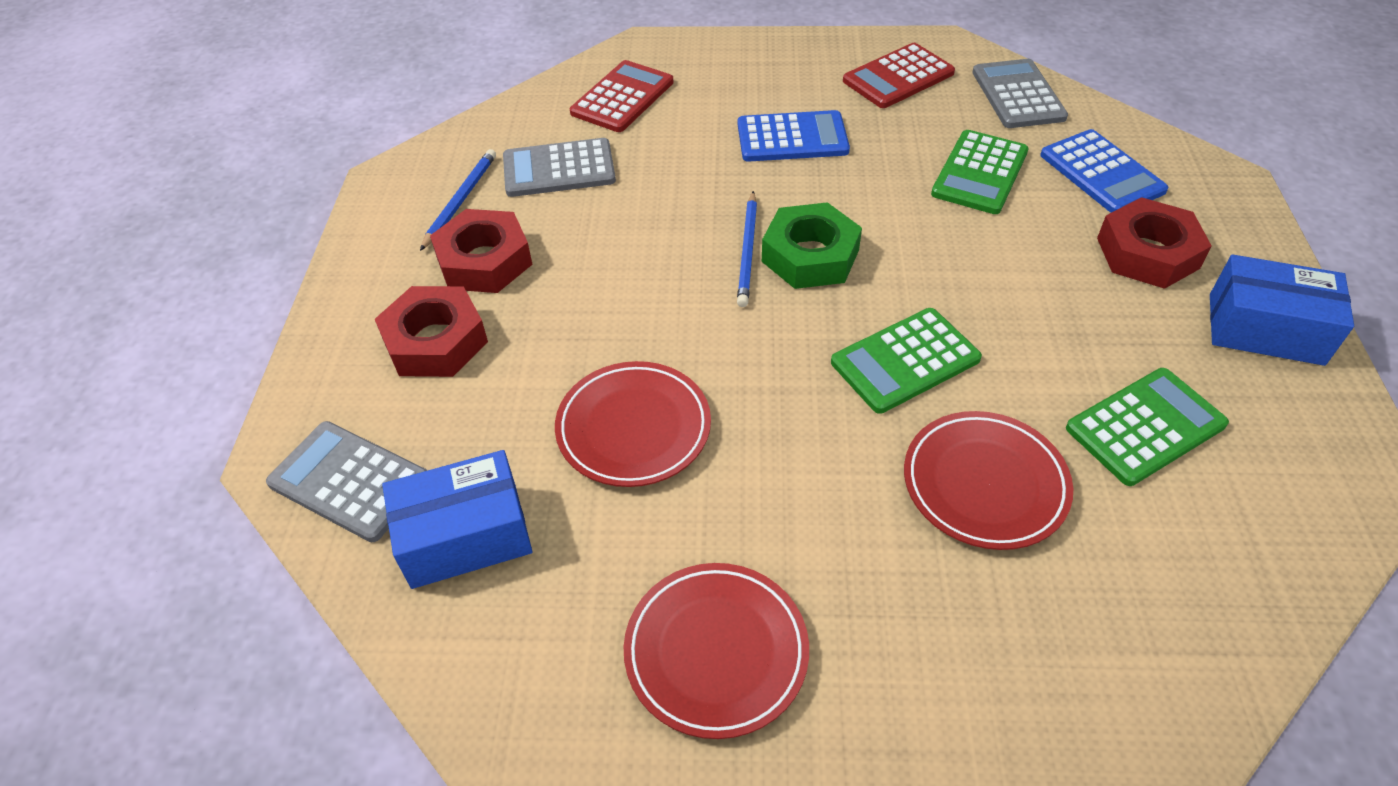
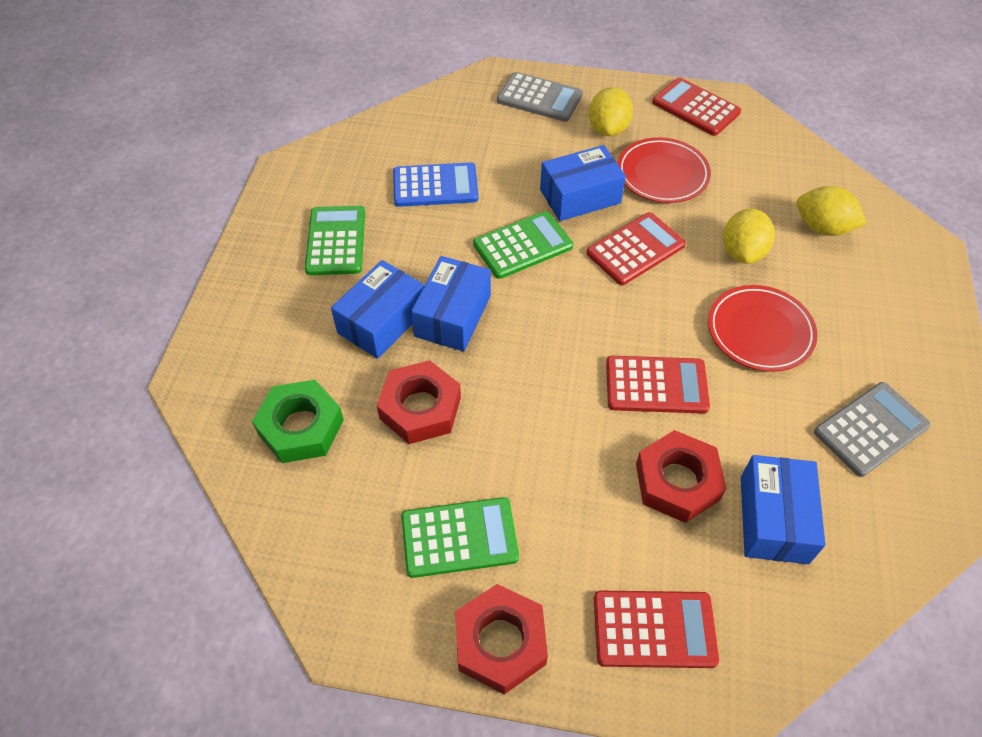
blue box: 2 -> 4
blue calculator: 2 -> 1
blue pencil: 2 -> 0
grey calculator: 3 -> 2
red calculator: 2 -> 4
red plate: 3 -> 2
yellow lemon: 0 -> 3

